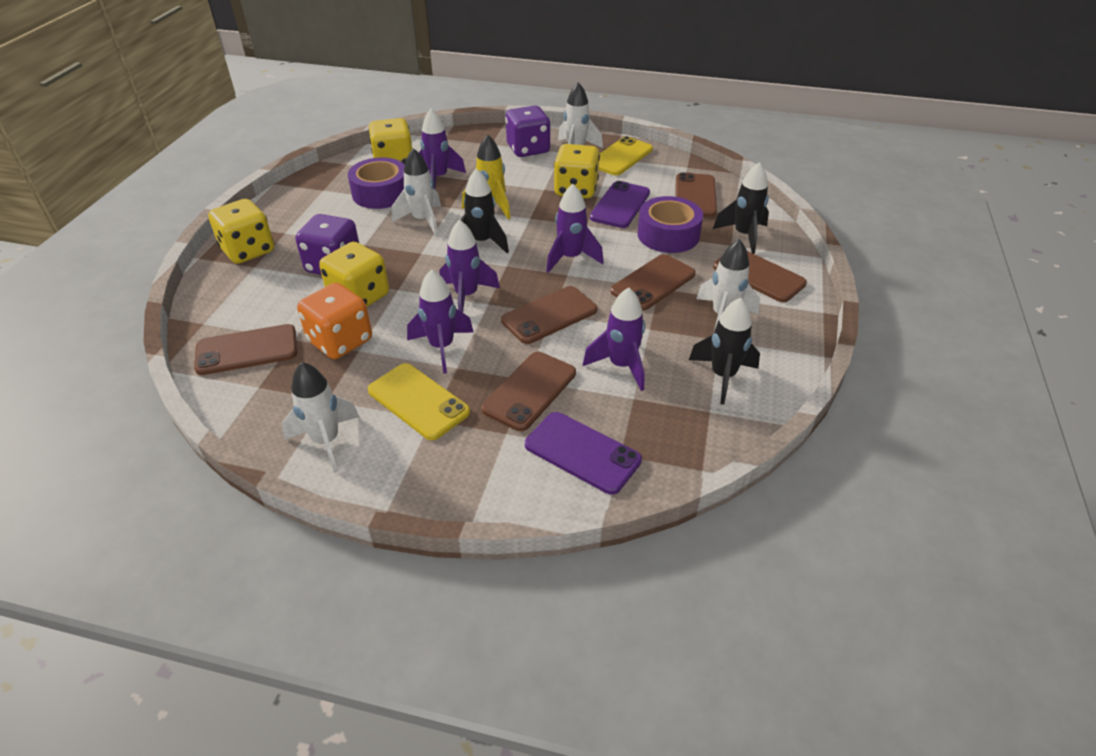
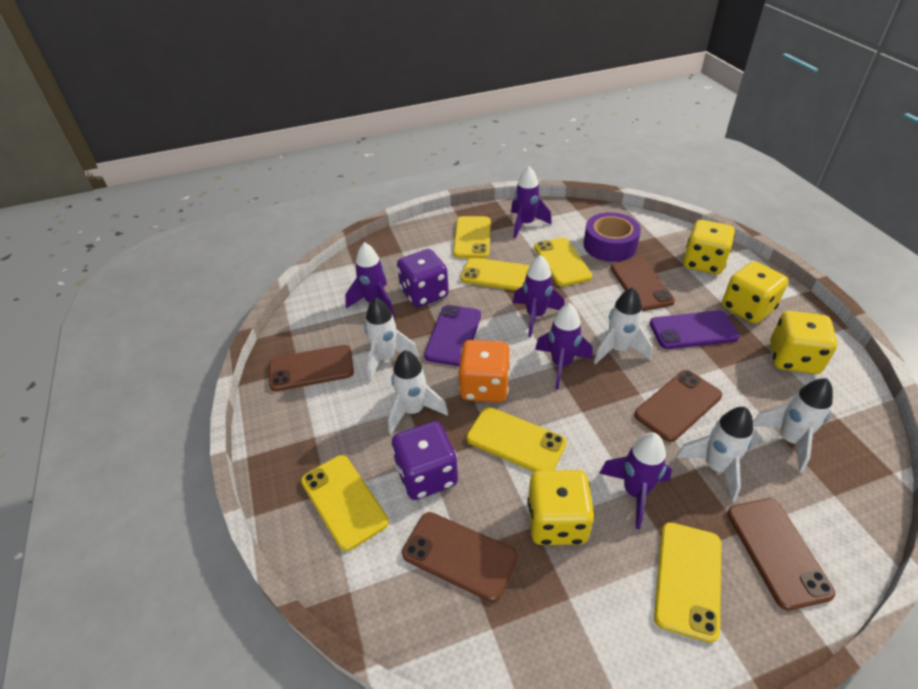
black rocket: 3 -> 0
brown phone: 6 -> 5
purple tape: 2 -> 1
white rocket: 4 -> 5
yellow phone: 2 -> 6
yellow rocket: 1 -> 0

